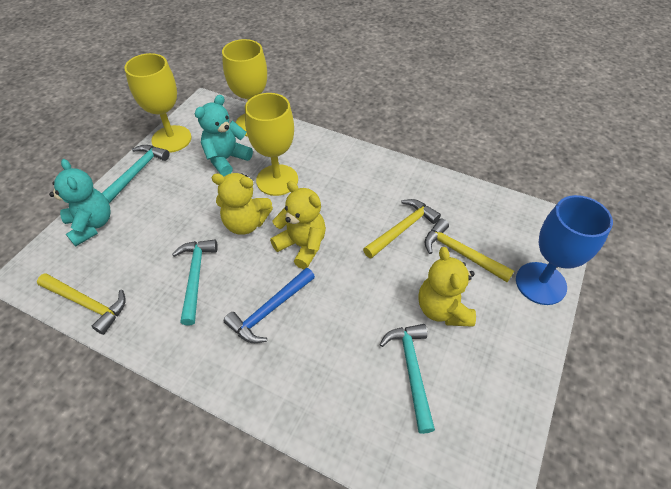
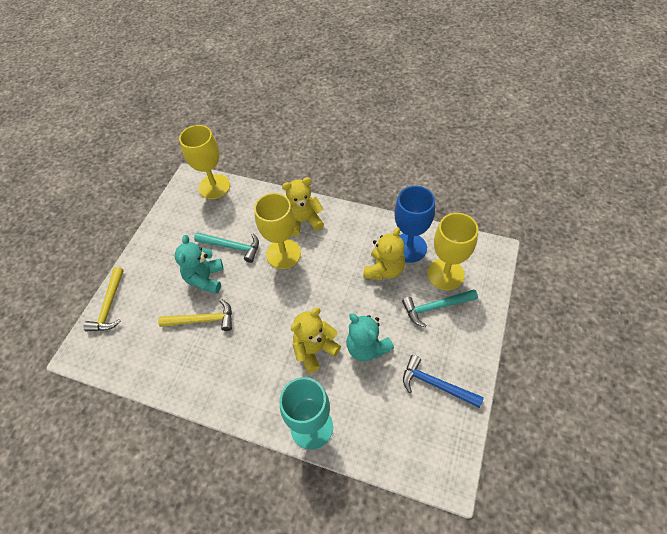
turquoise goblet: 0 -> 1
turquoise hammer: 3 -> 2
yellow hammer: 3 -> 2

